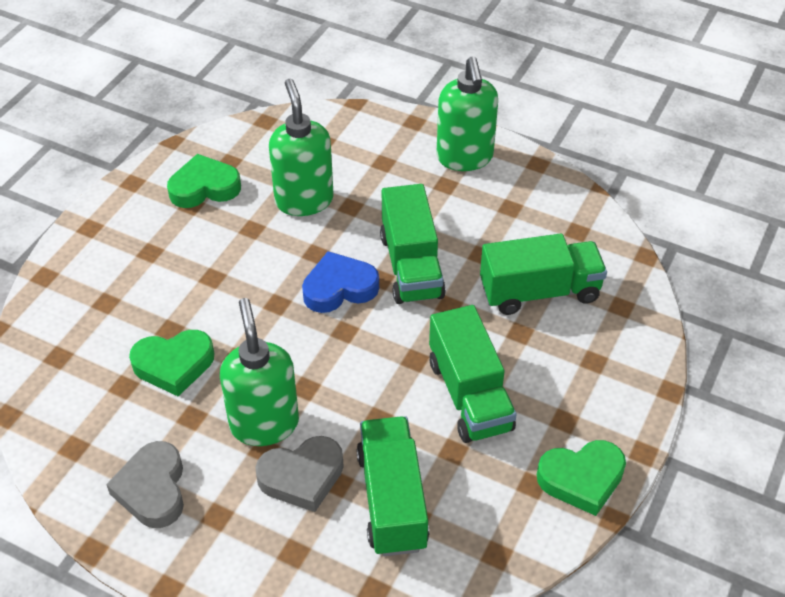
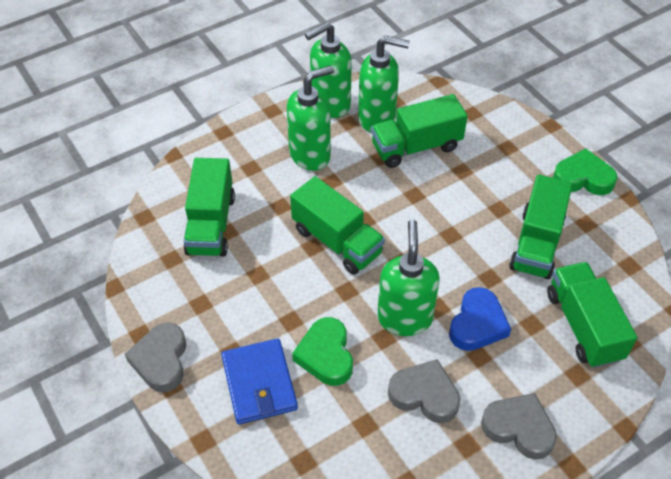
blue wallet: 0 -> 1
green heart: 3 -> 2
green soap dispenser: 3 -> 4
green truck: 4 -> 5
grey heart: 2 -> 3

